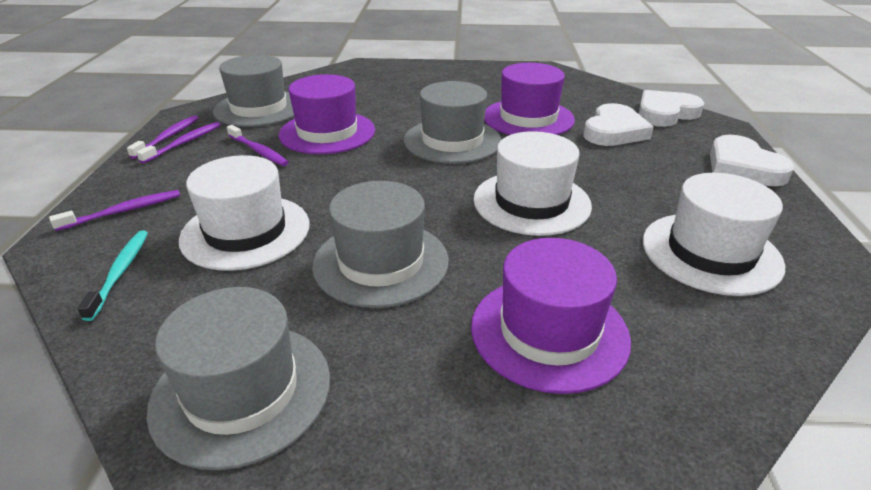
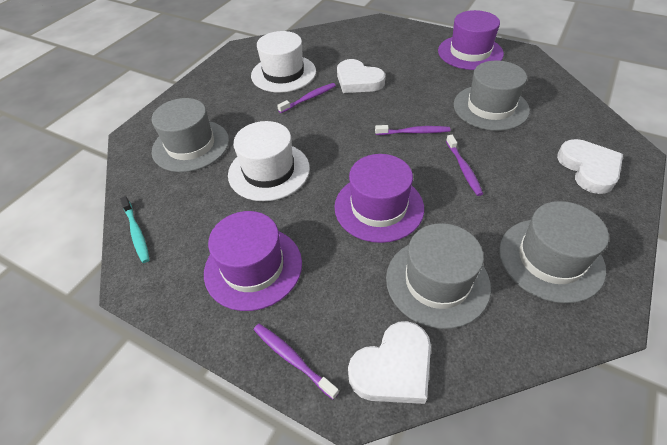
white hat: 3 -> 2

